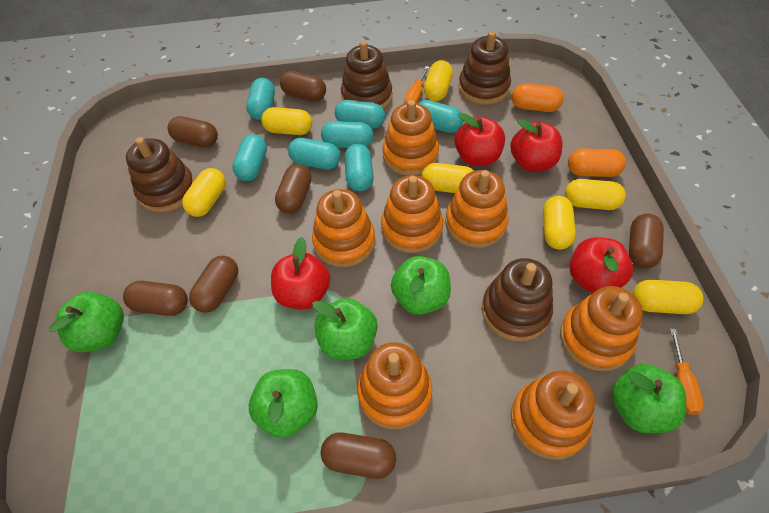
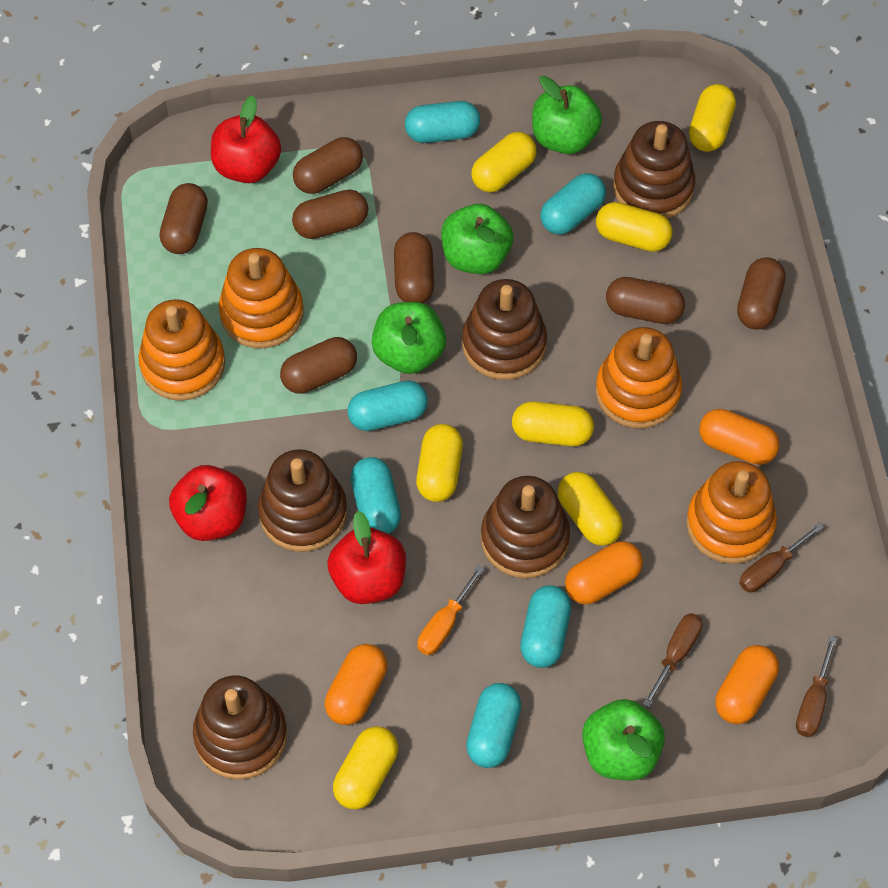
brown screwdriver: 0 -> 3
brown stacking toy: 4 -> 5
green apple: 5 -> 4
orange capsule: 2 -> 4
orange screwdriver: 2 -> 1
orange stacking toy: 7 -> 4
red apple: 4 -> 3
turquoise capsule: 7 -> 6

